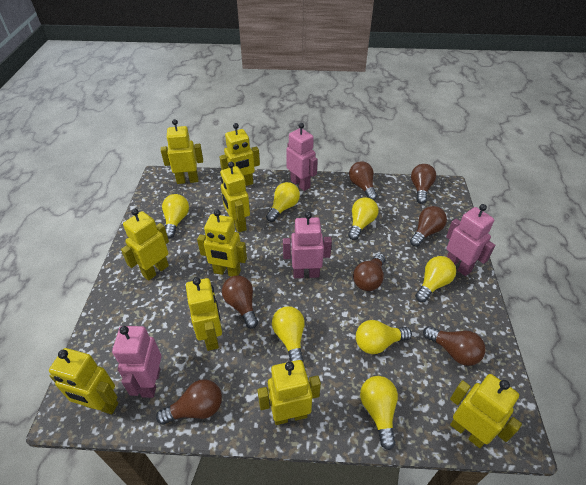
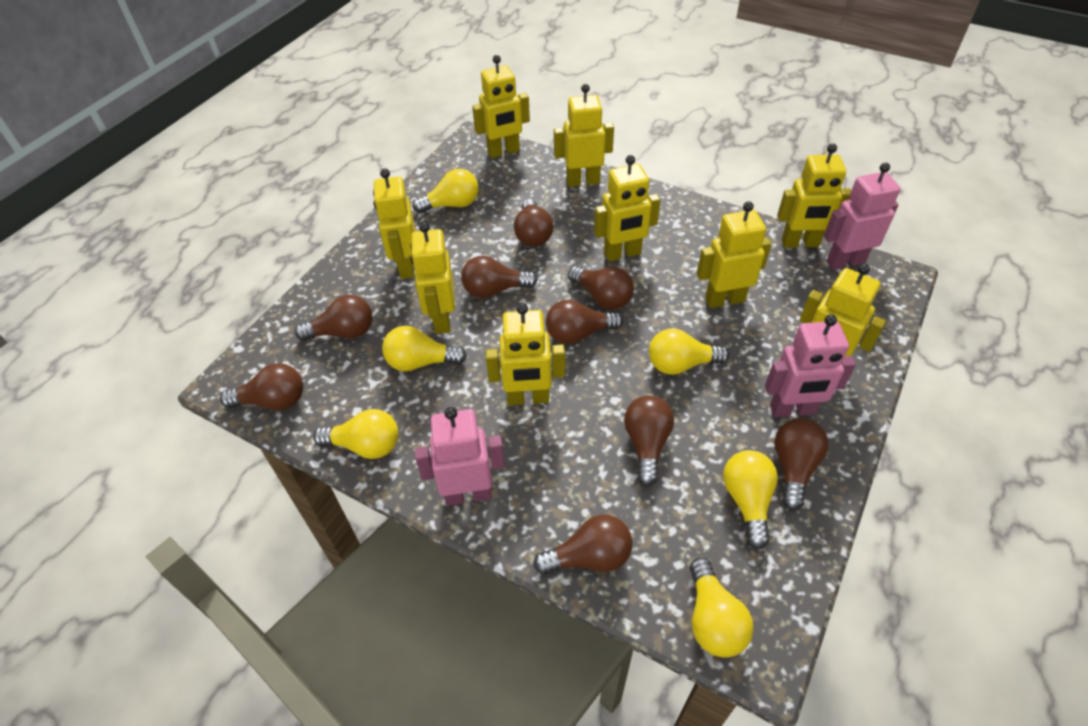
brown light bulb: 7 -> 9
pink robot: 4 -> 3
yellow light bulb: 7 -> 6

